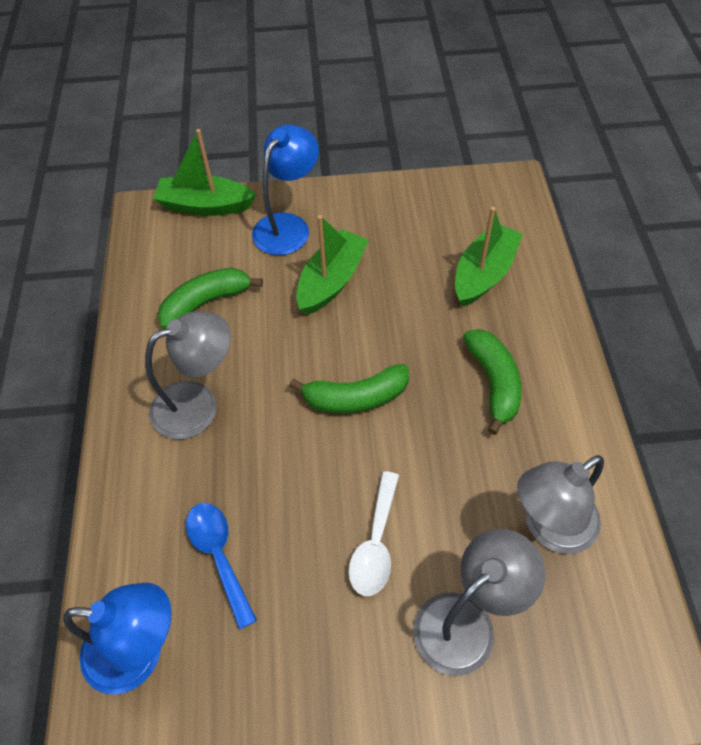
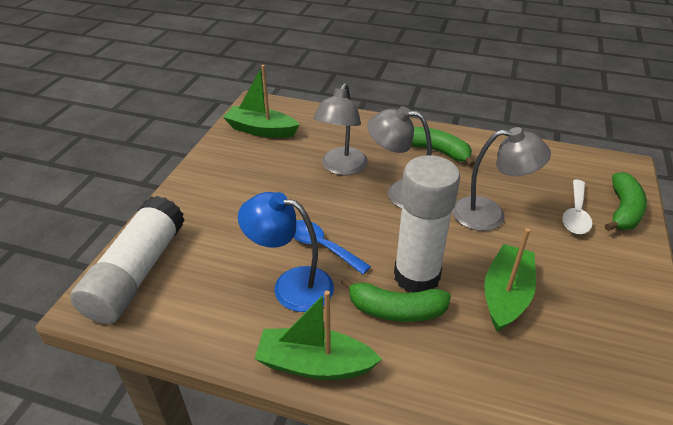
blue lamp: 2 -> 1
white glue stick: 0 -> 2

